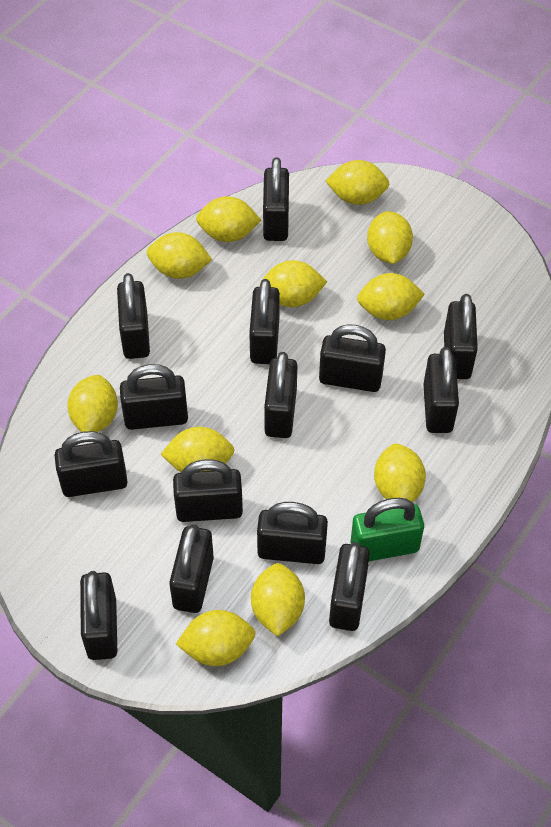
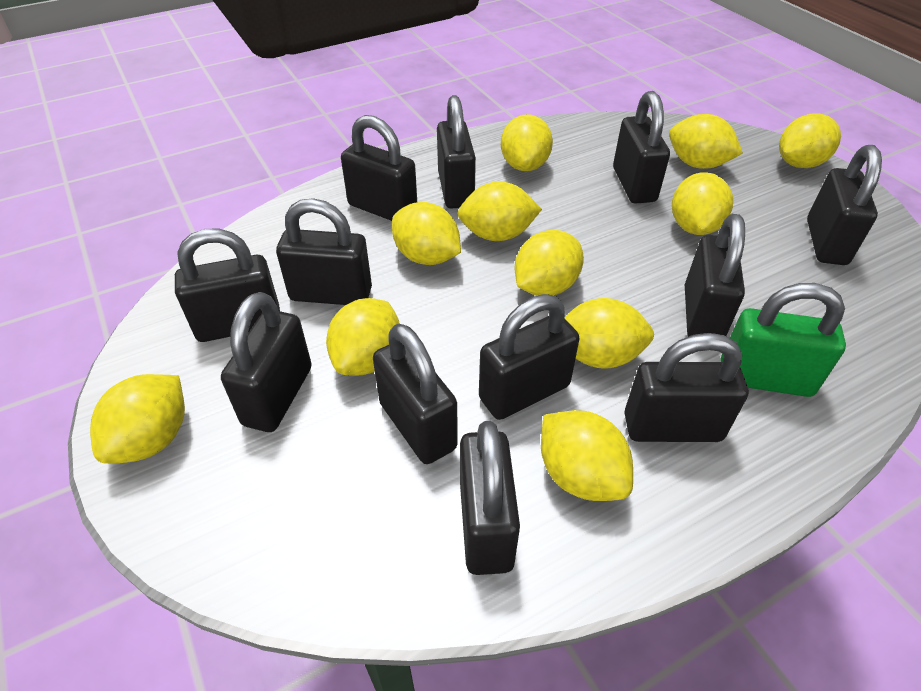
black padlock: 14 -> 12

